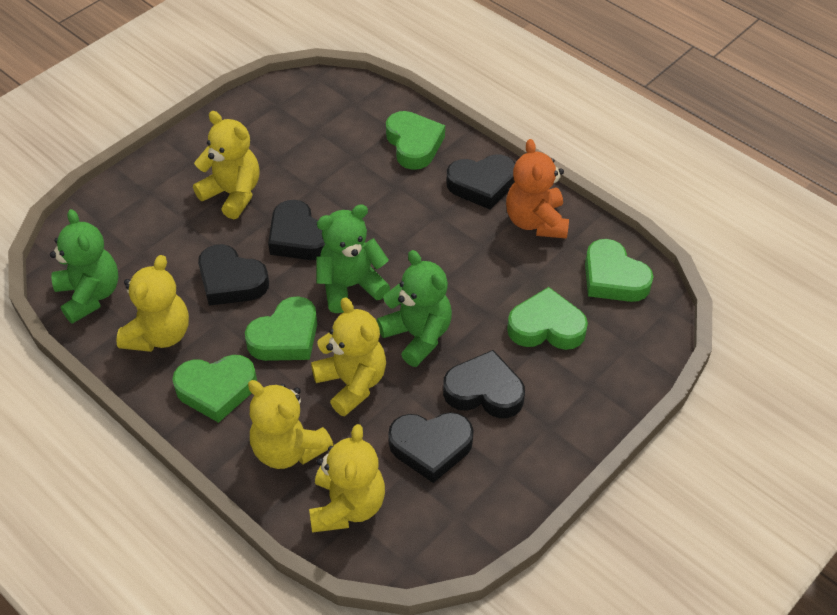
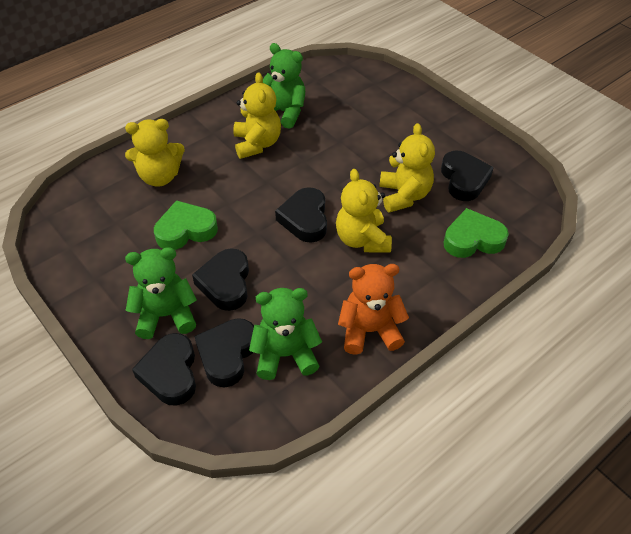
green heart: 5 -> 2
yellow teddy bear: 5 -> 4

